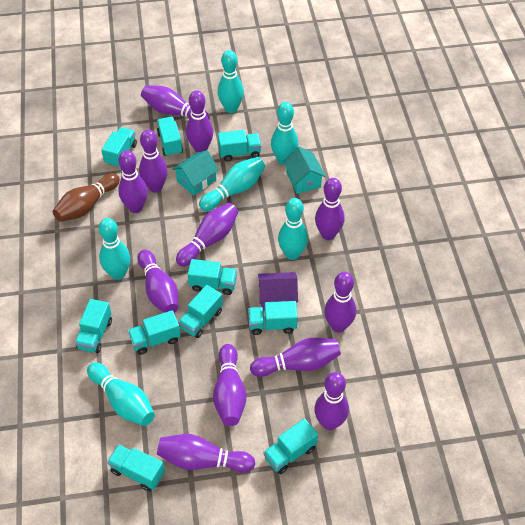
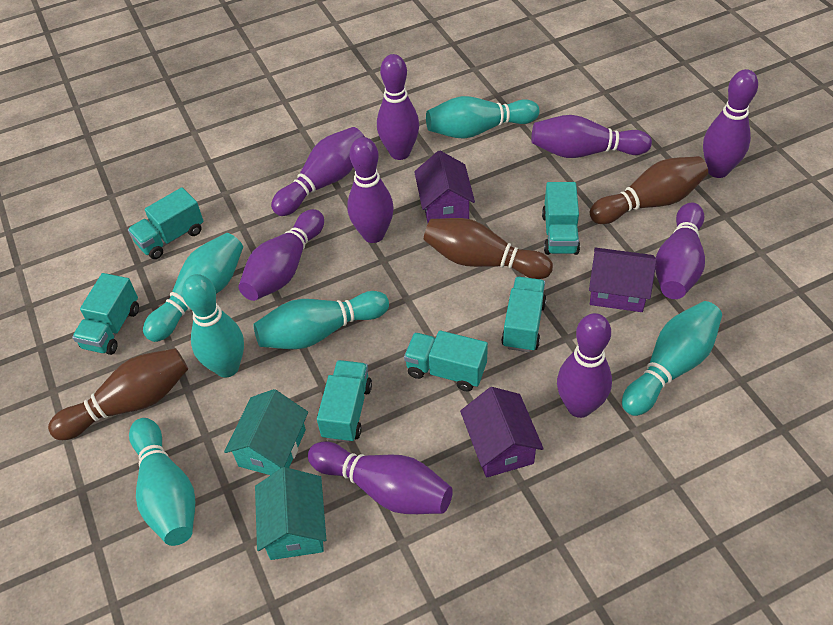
brown bowling pin: 1 -> 3
purple bowling pin: 12 -> 9
purple house: 1 -> 3
turquoise truck: 10 -> 6

